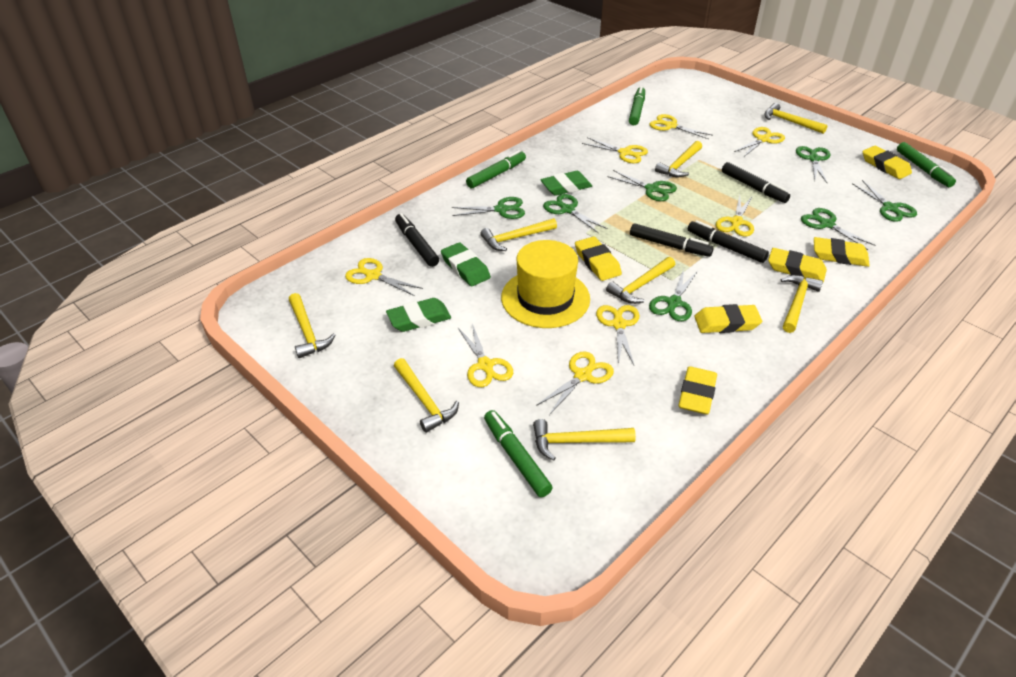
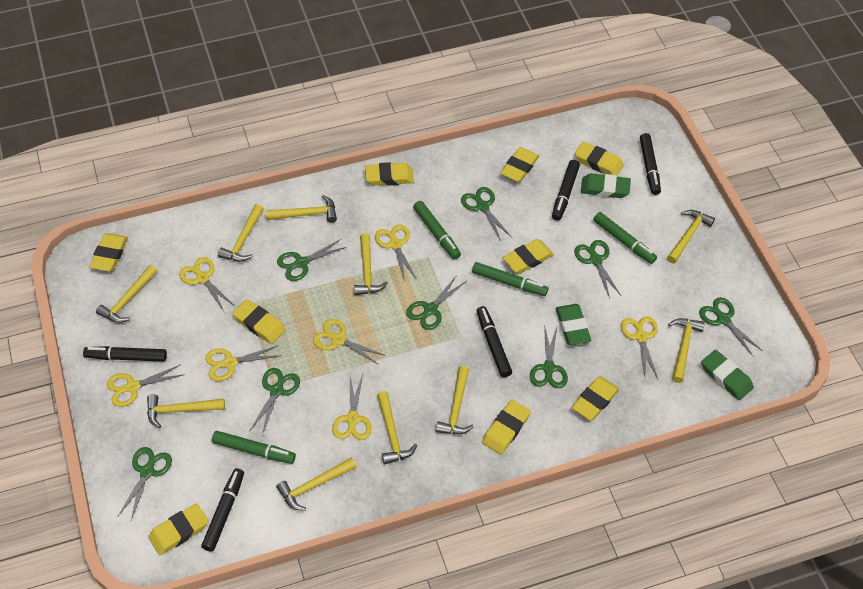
black marker: 4 -> 5
green scissors: 7 -> 8
yellow eraser: 6 -> 9
yellow hammer: 8 -> 10
yellow hat: 1 -> 0
yellow scissors: 8 -> 7

